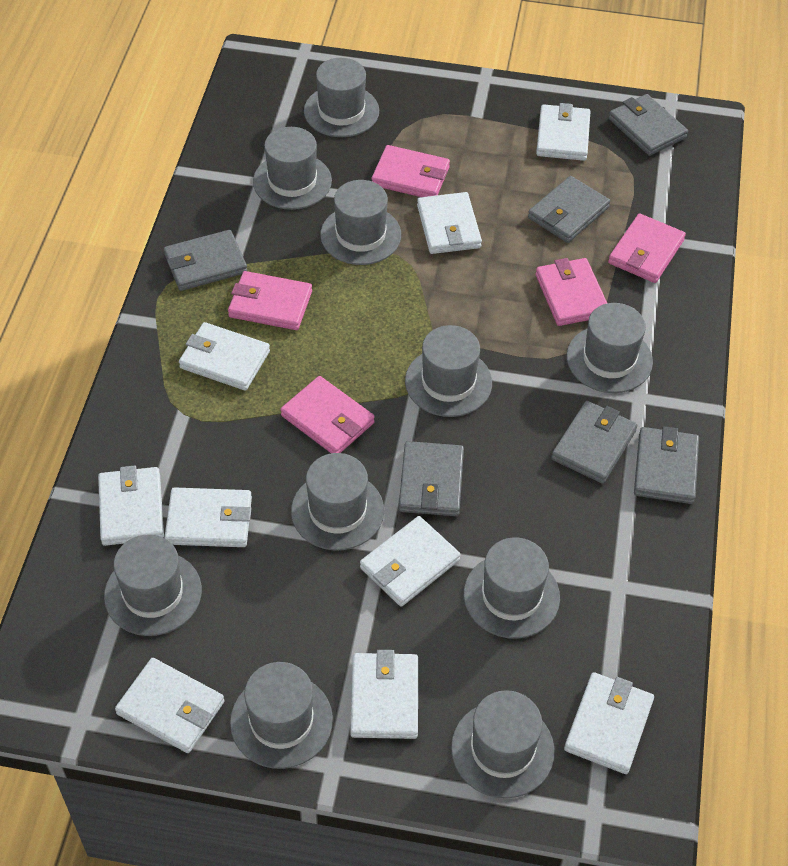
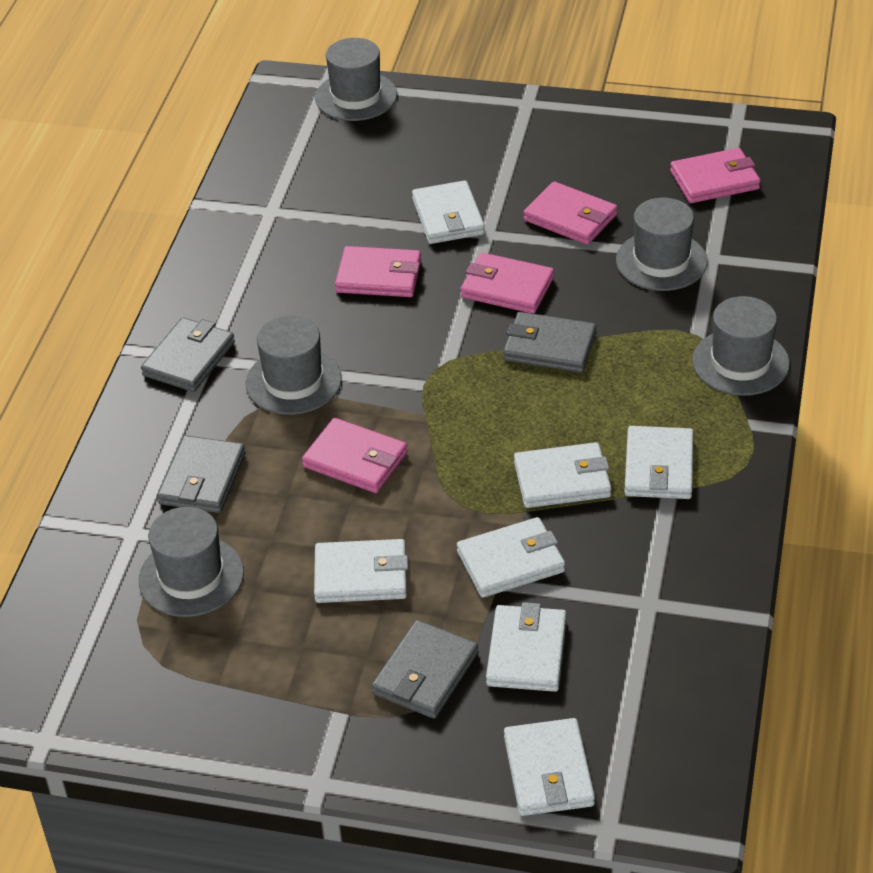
grey hat: 10 -> 5
grey wallet: 6 -> 4
white wallet: 9 -> 7

